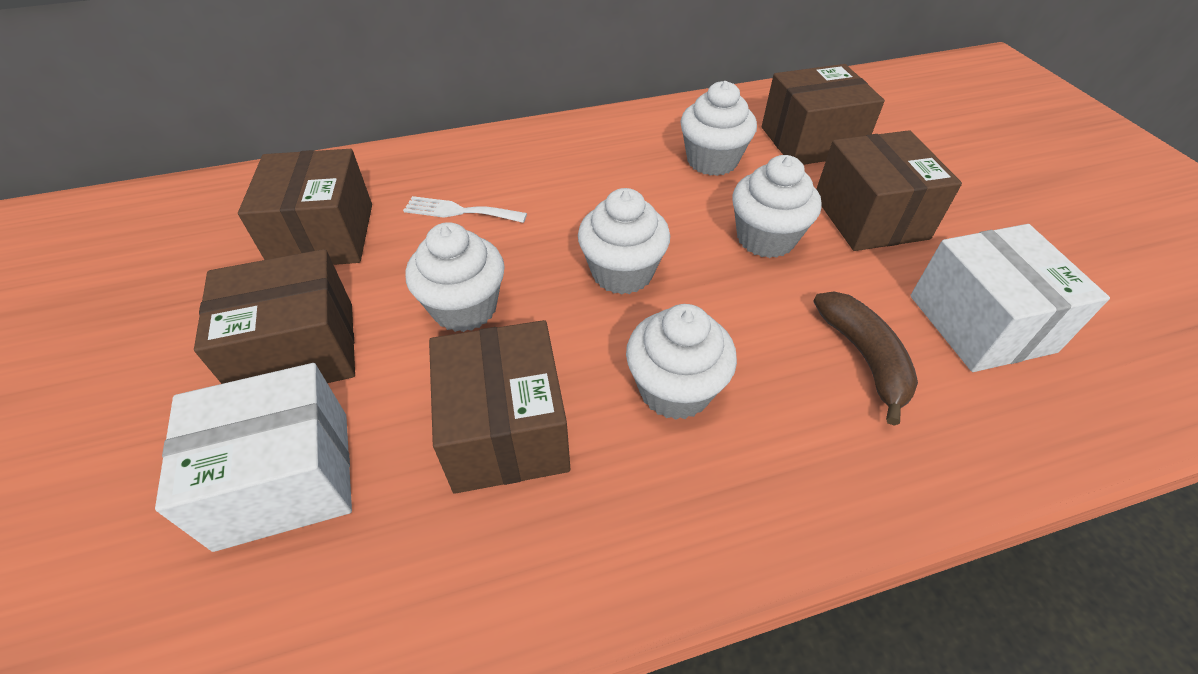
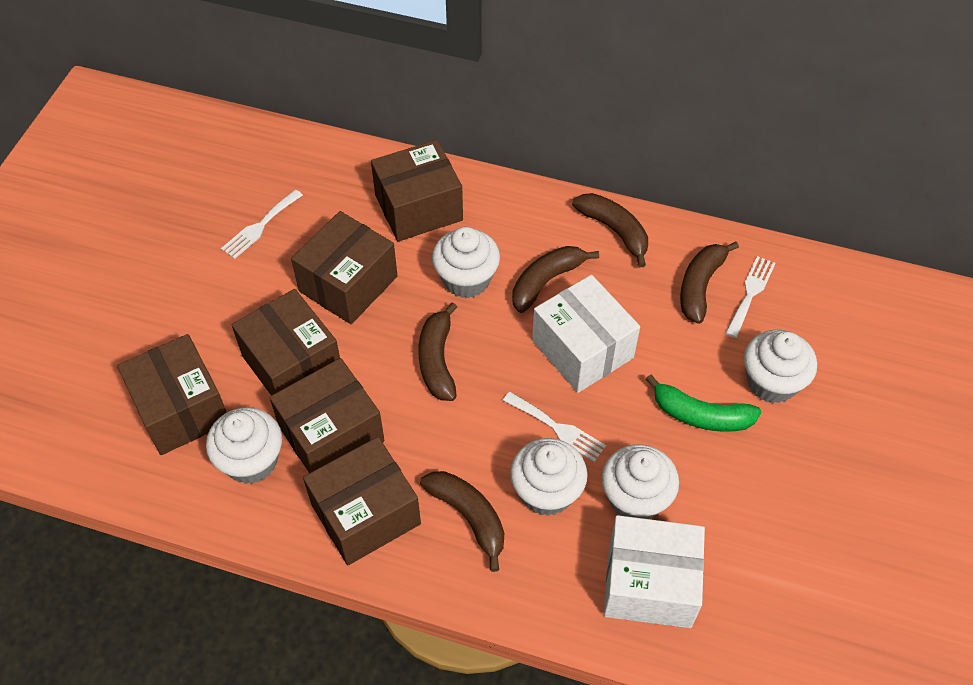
brown banana: 1 -> 5
brown box: 5 -> 6
green banana: 0 -> 1
white fork: 1 -> 3

